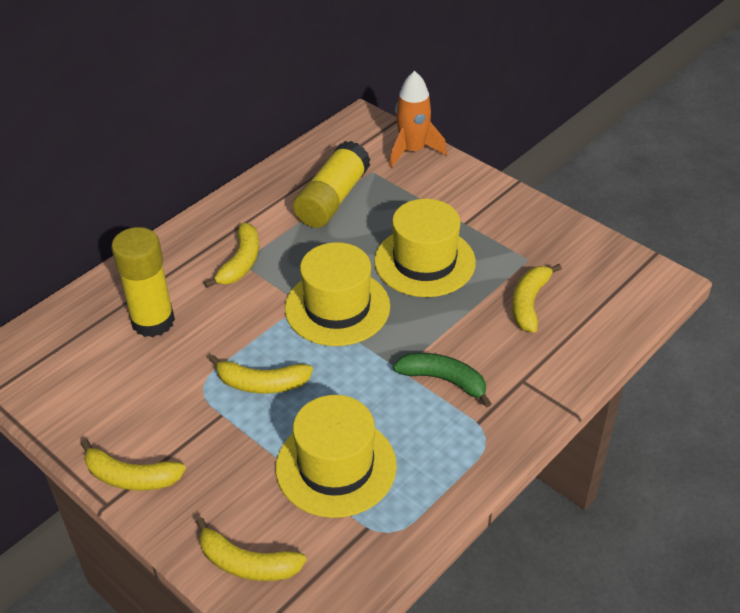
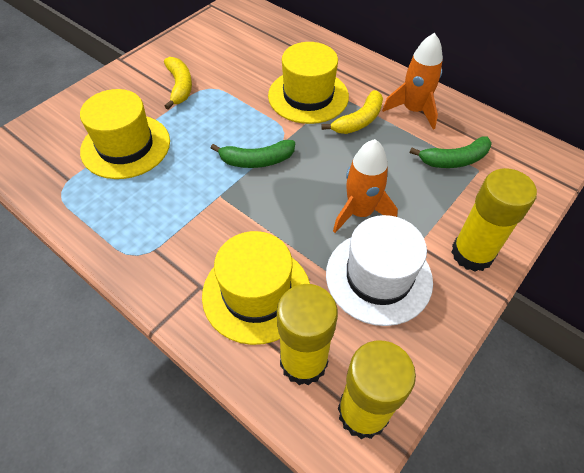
green banana: 1 -> 2
orange rocket: 1 -> 2
white hat: 0 -> 1
yellow banana: 5 -> 2
yellow glue stick: 2 -> 3

